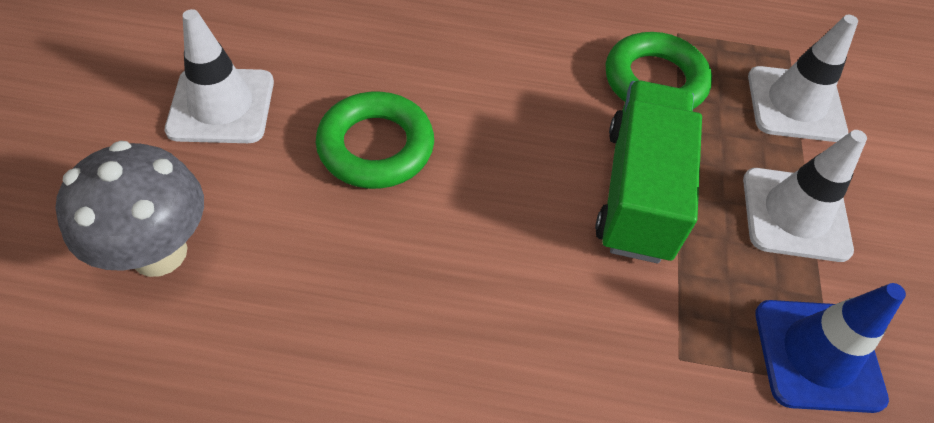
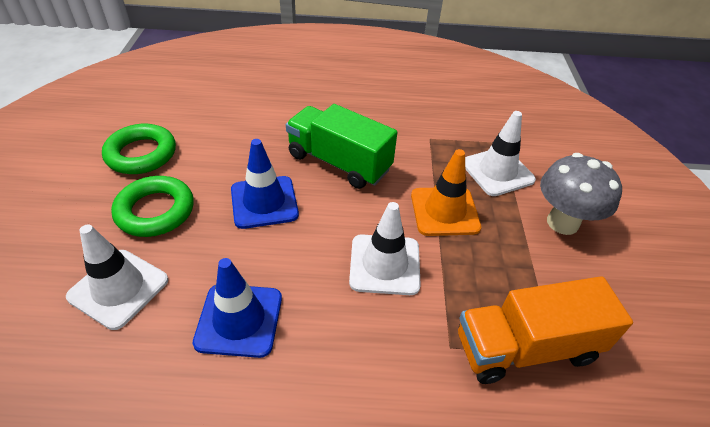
blue traffic cone: 1 -> 2
orange traffic cone: 0 -> 1
orange truck: 0 -> 1

